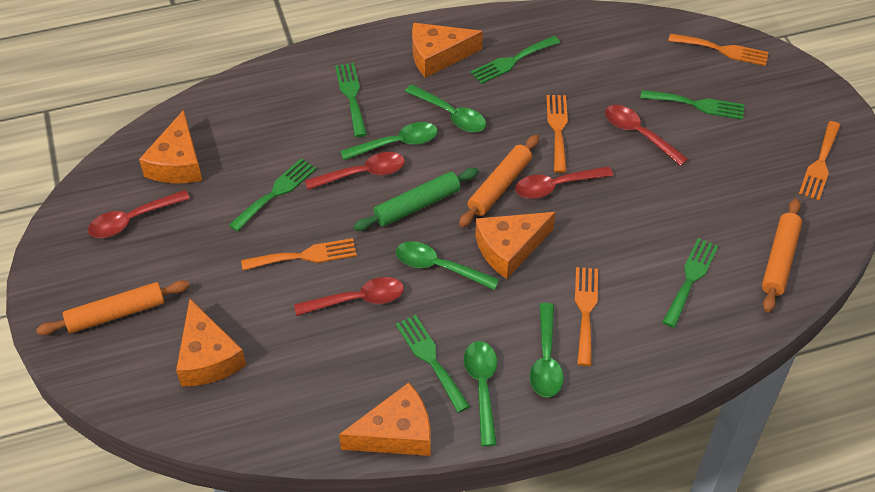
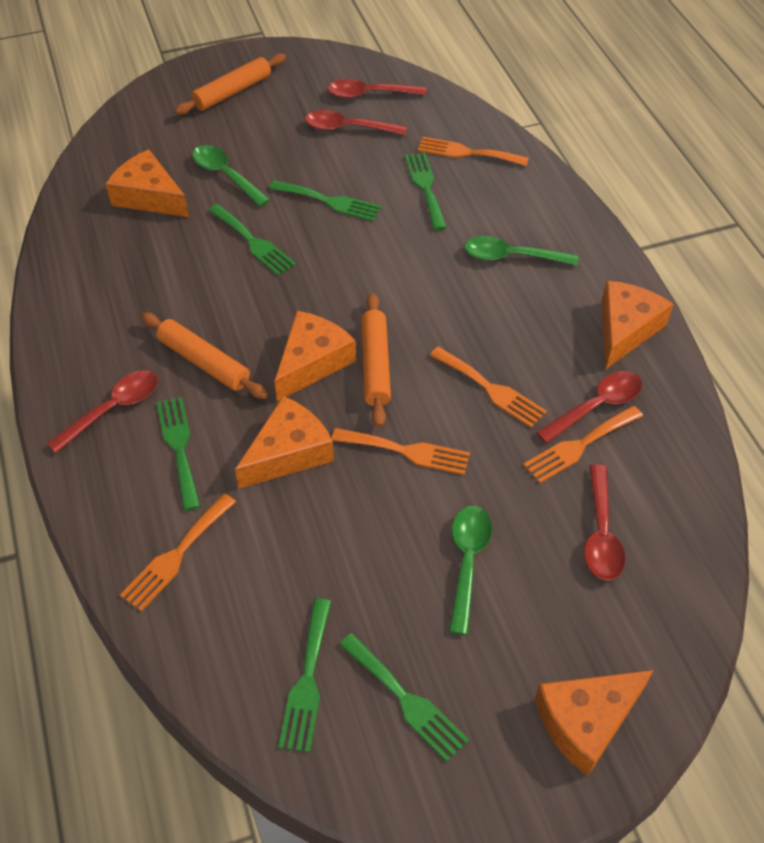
green rolling pin: 1 -> 0
green spoon: 5 -> 3

